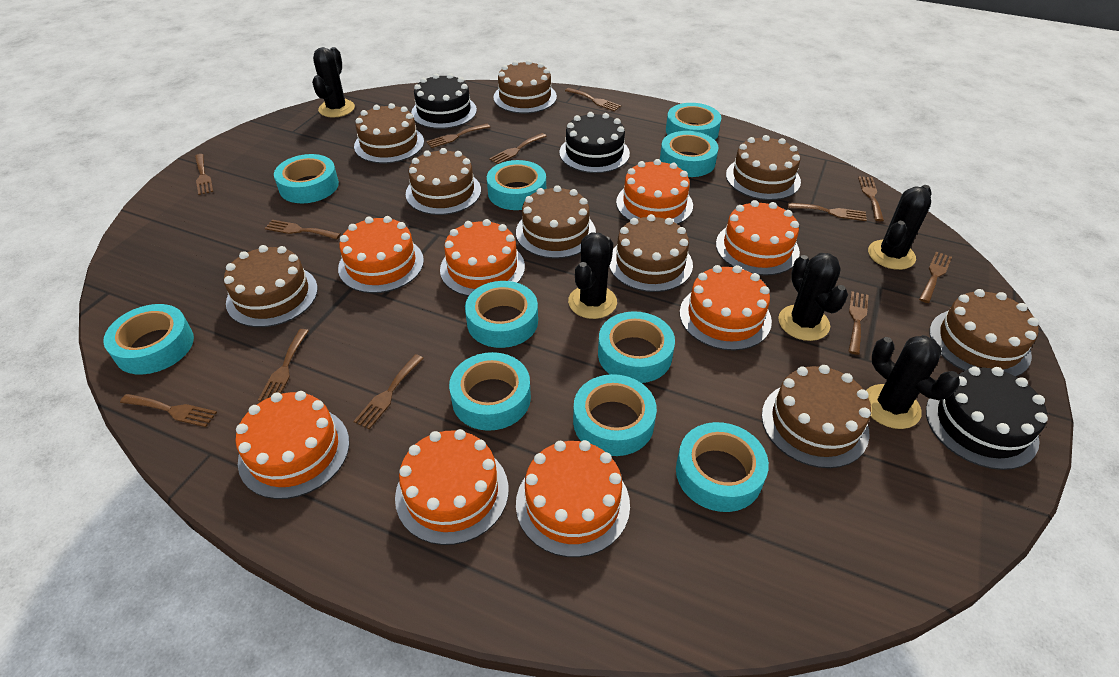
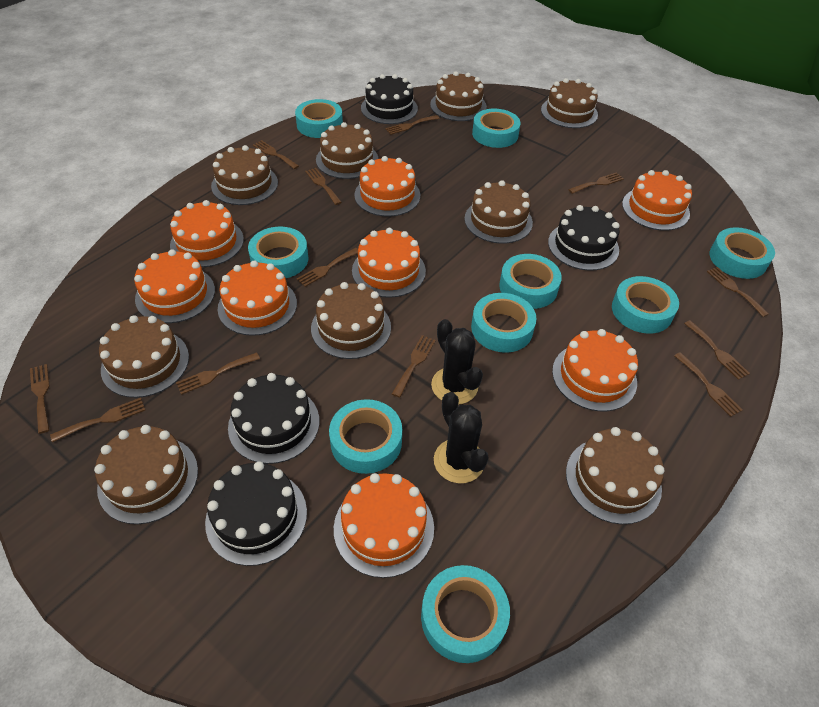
black cactus: 5 -> 2
black cake: 3 -> 4
turquoise tape: 10 -> 9

